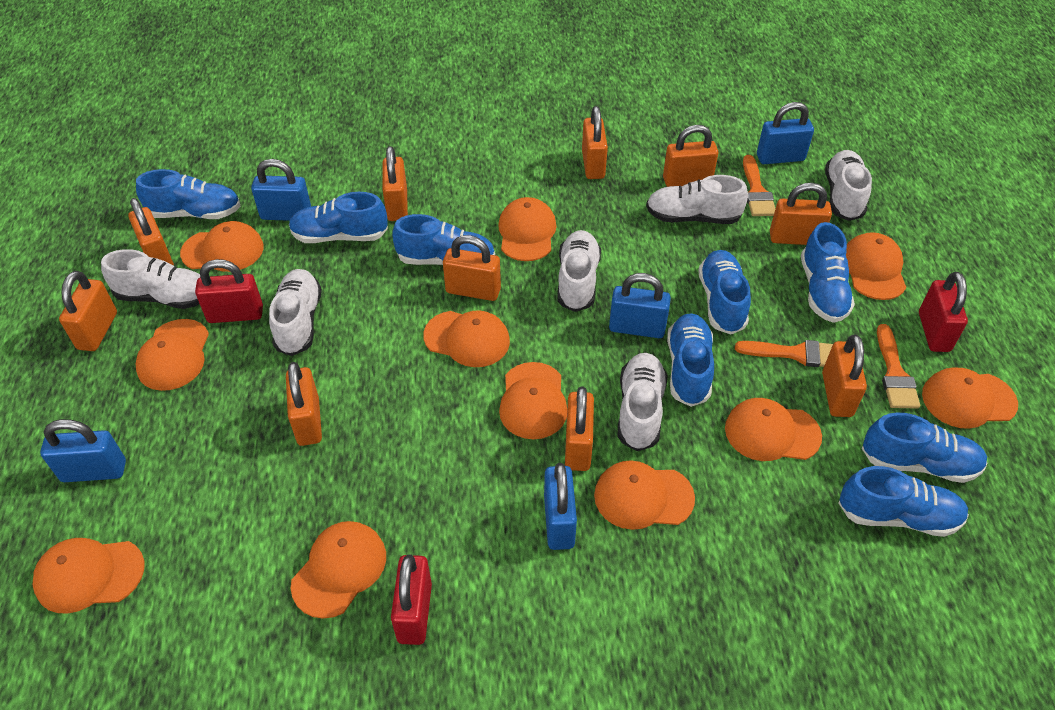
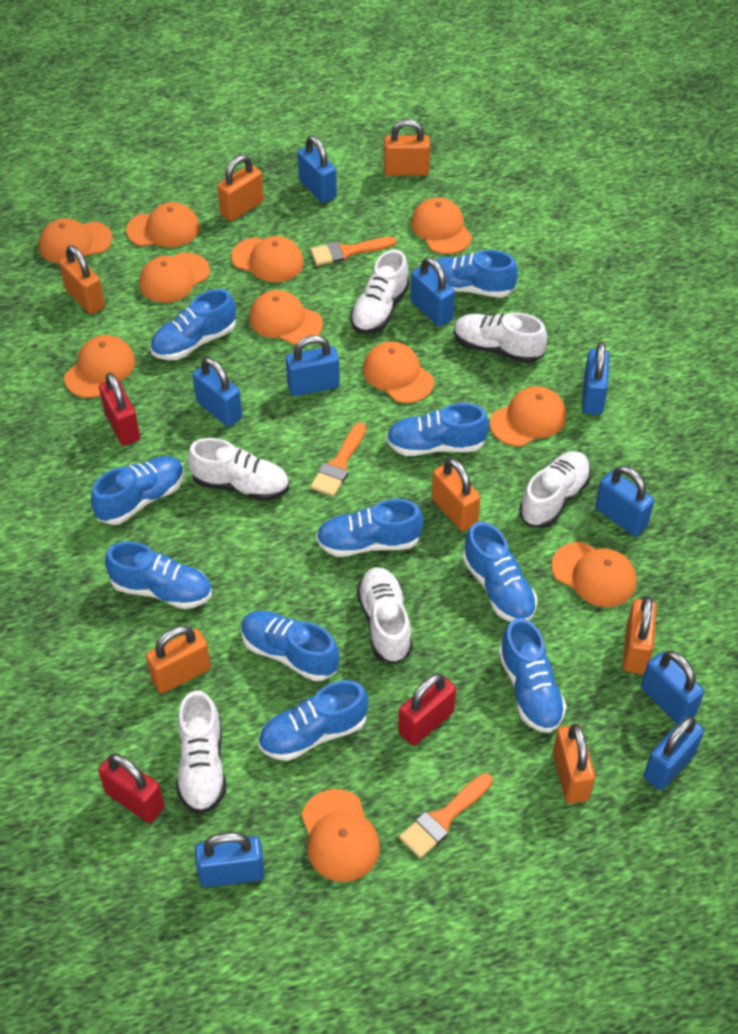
blue padlock: 5 -> 9
blue shoe: 8 -> 10
orange padlock: 10 -> 7

